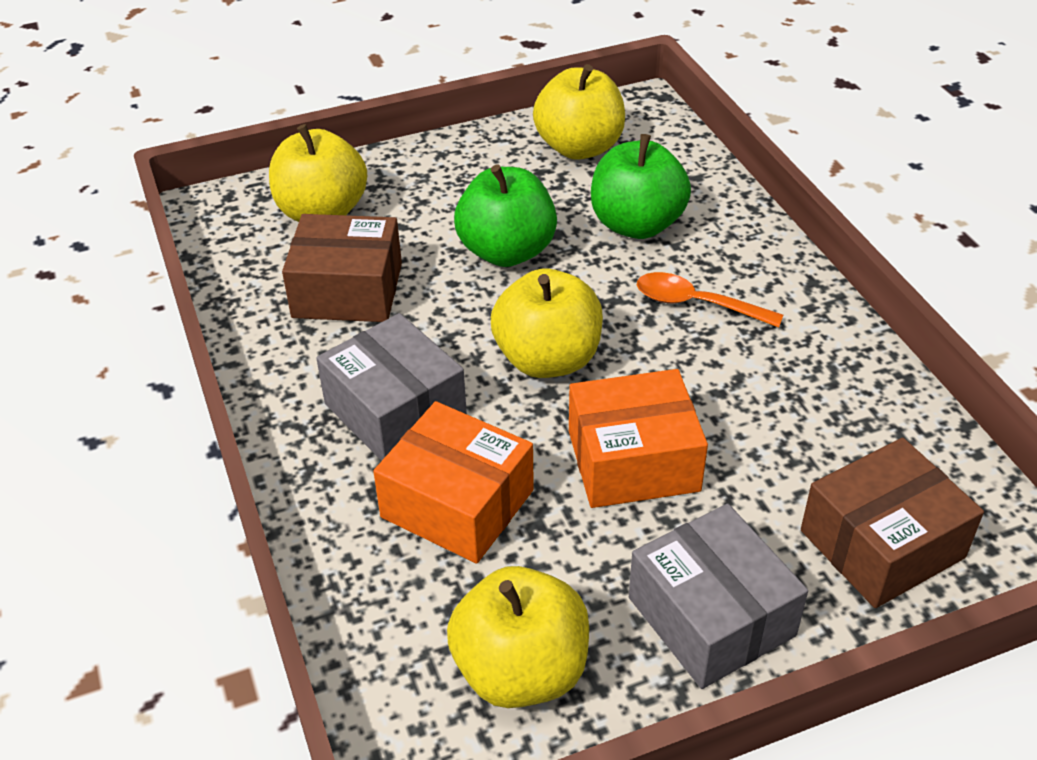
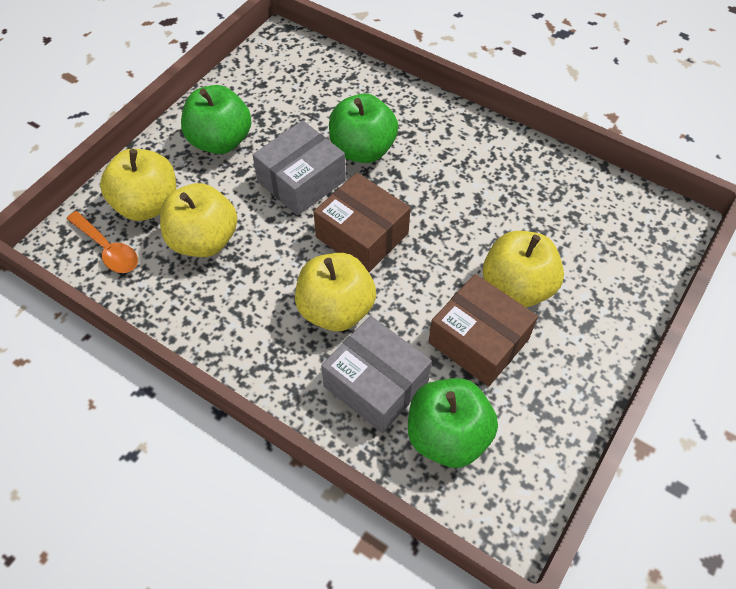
green apple: 2 -> 3
orange box: 2 -> 0

